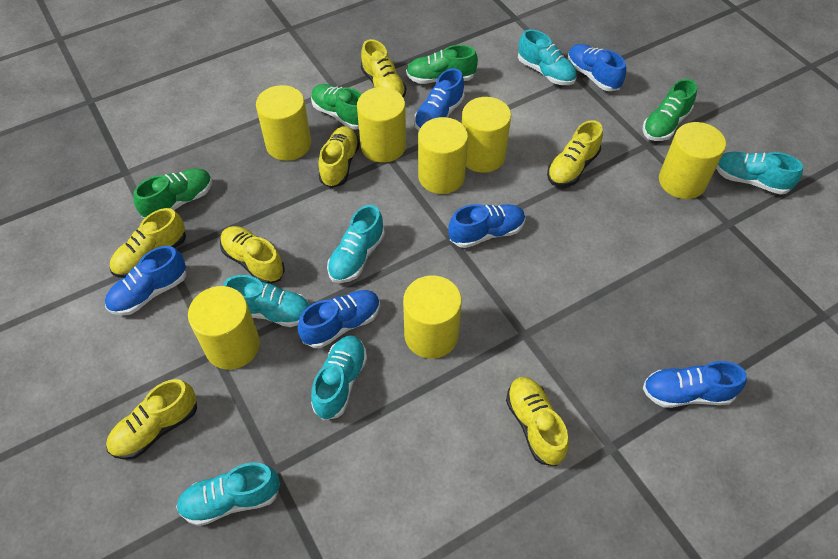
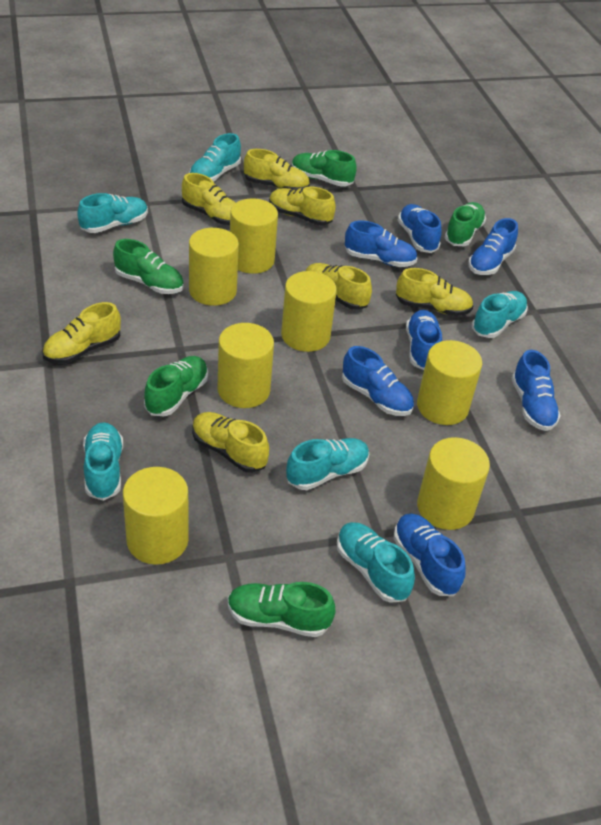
blue shoe: 6 -> 7
green shoe: 4 -> 5

